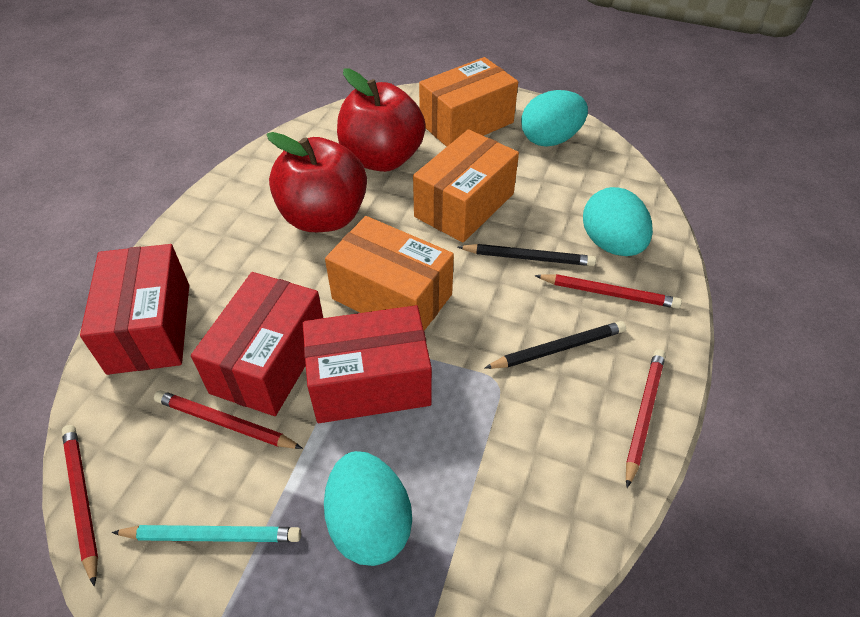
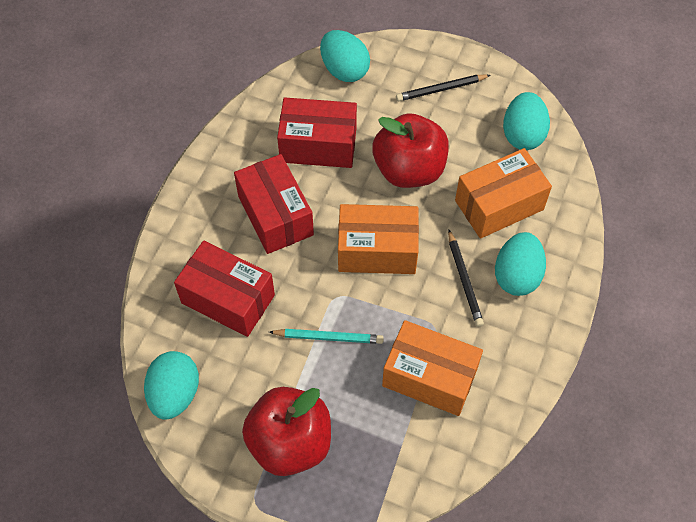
red pencil: 4 -> 0
turquoise egg: 3 -> 4

